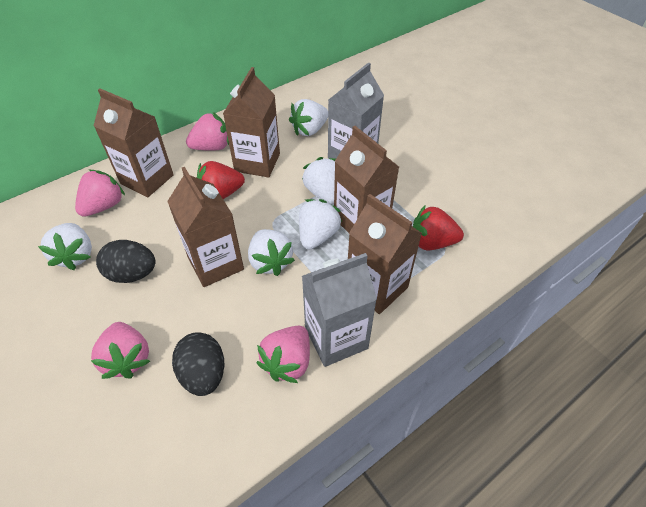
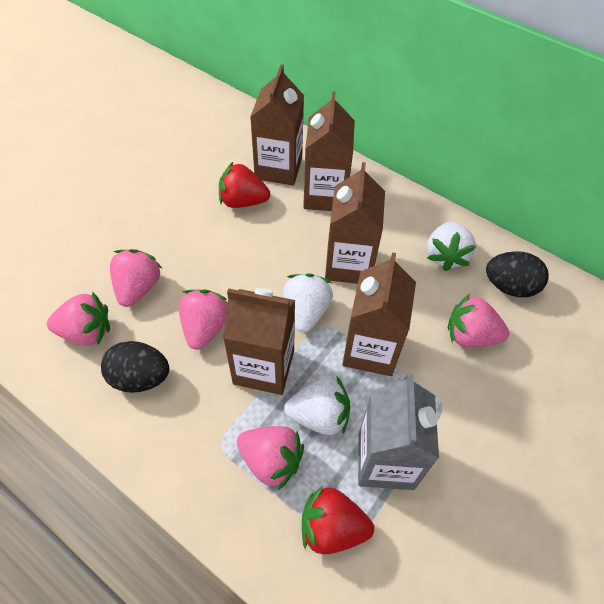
grey carton: 2 -> 1
pink strawberry: 4 -> 5
white strawberry: 5 -> 3

